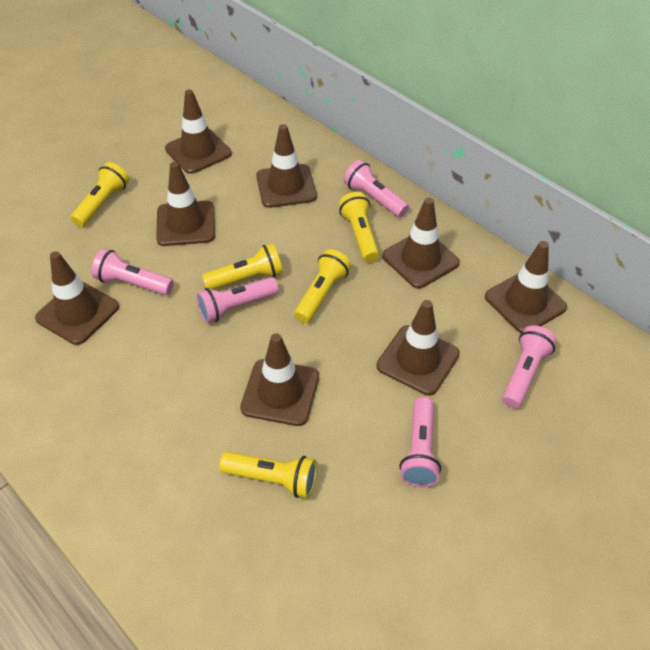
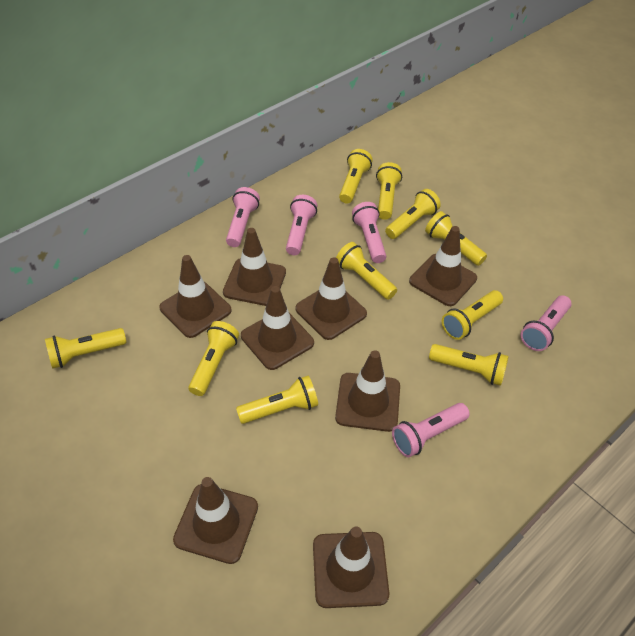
yellow flashlight: 5 -> 10

